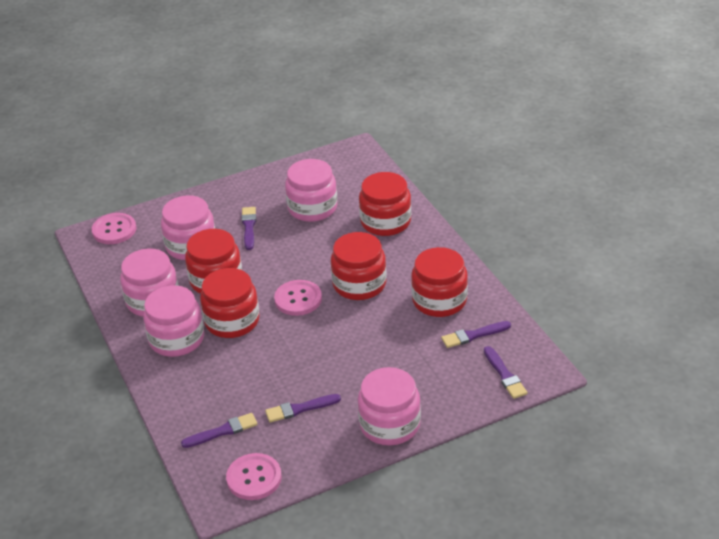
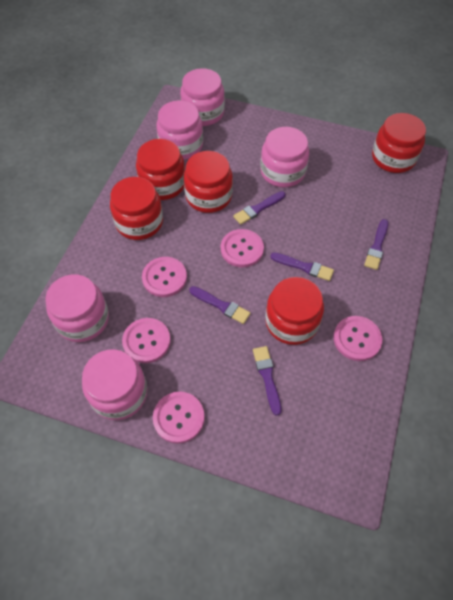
pink button: 3 -> 5

